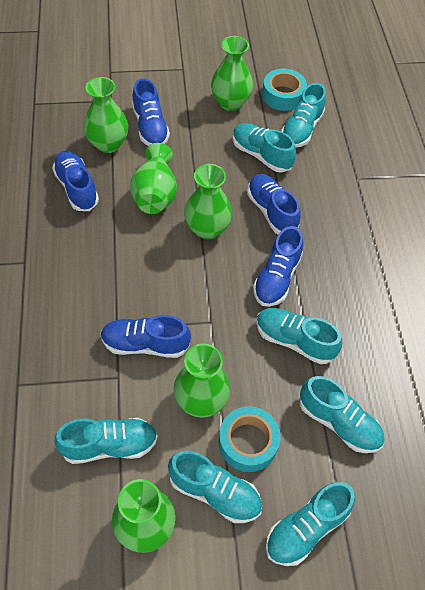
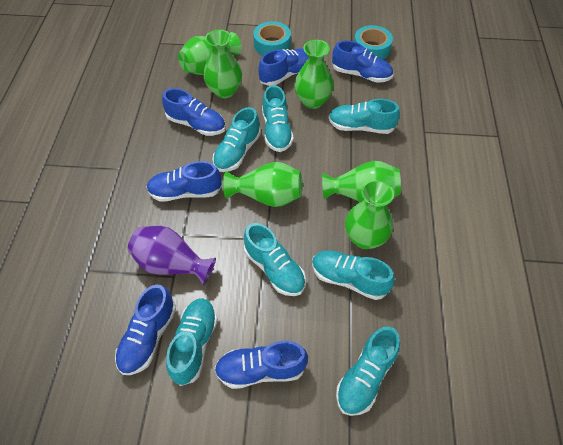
blue shoe: 5 -> 6
purple vase: 0 -> 1

